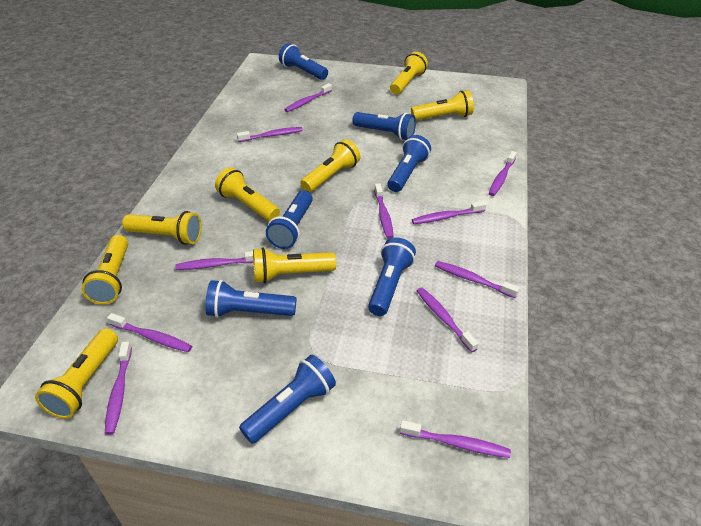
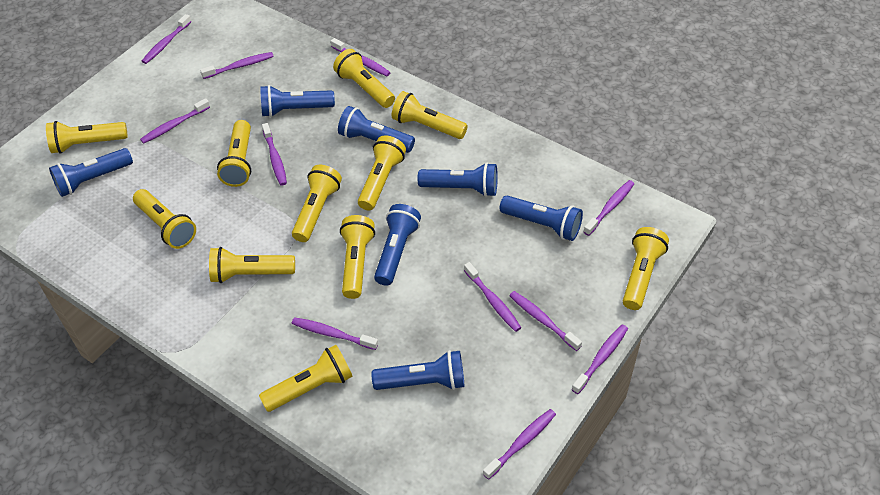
yellow flashlight: 8 -> 11

